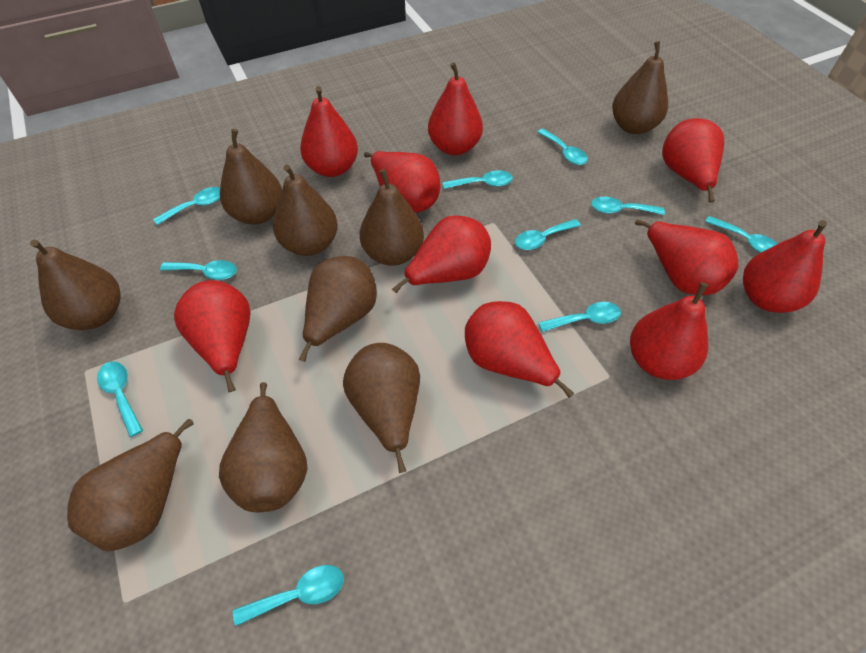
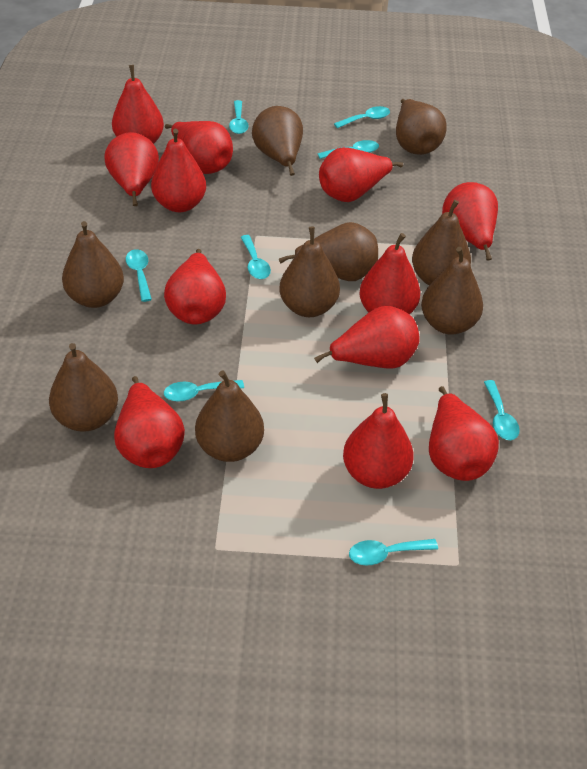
red pear: 10 -> 12
turquoise spoon: 10 -> 8

